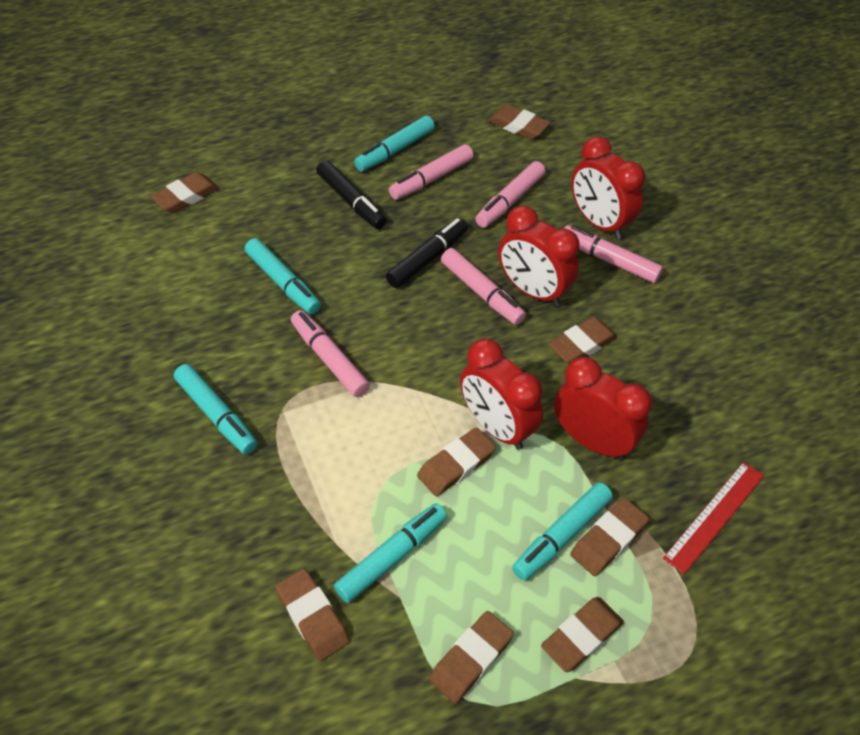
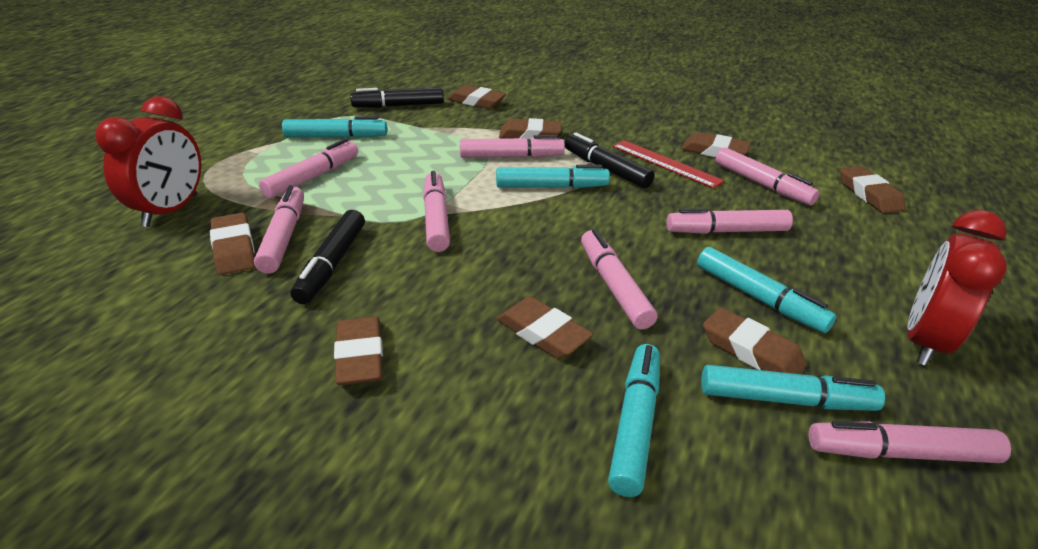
black marker: 2 -> 3
pink marker: 5 -> 8
red clock: 4 -> 2

